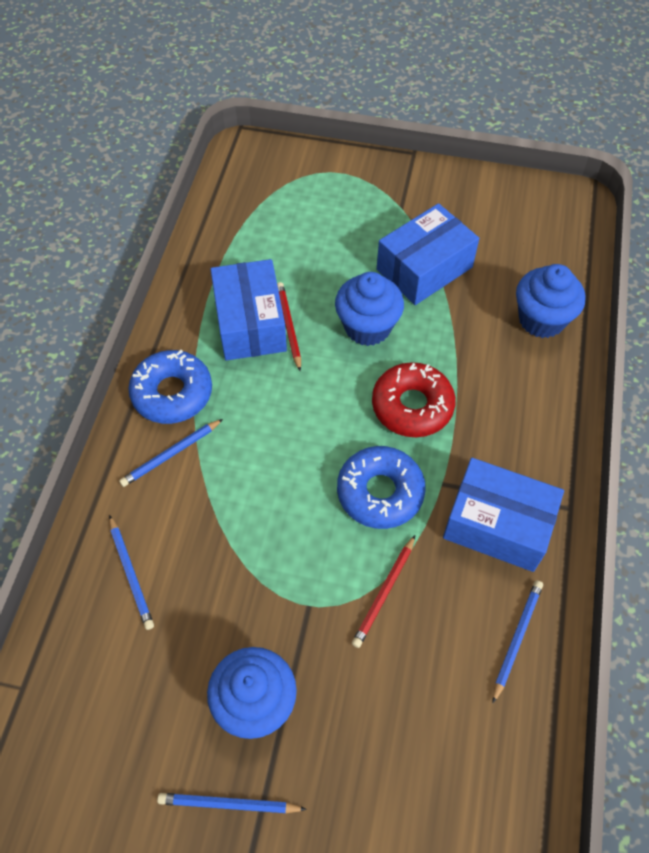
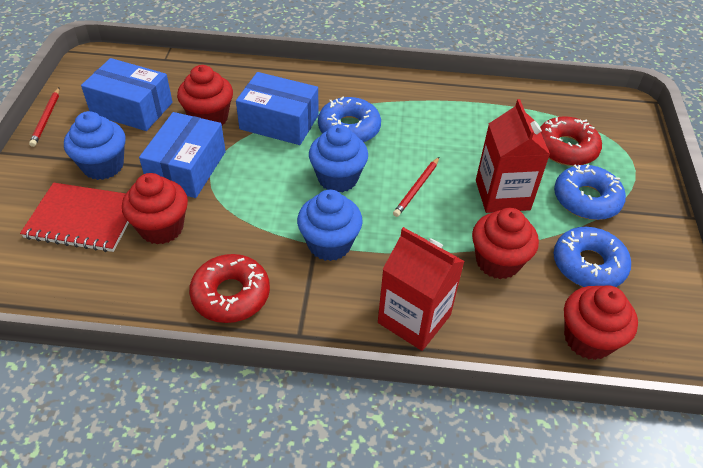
blue donut: 2 -> 3
blue pencil: 4 -> 0
red carton: 0 -> 2
red cupcake: 0 -> 4
red donut: 1 -> 2
red notebook: 0 -> 1

